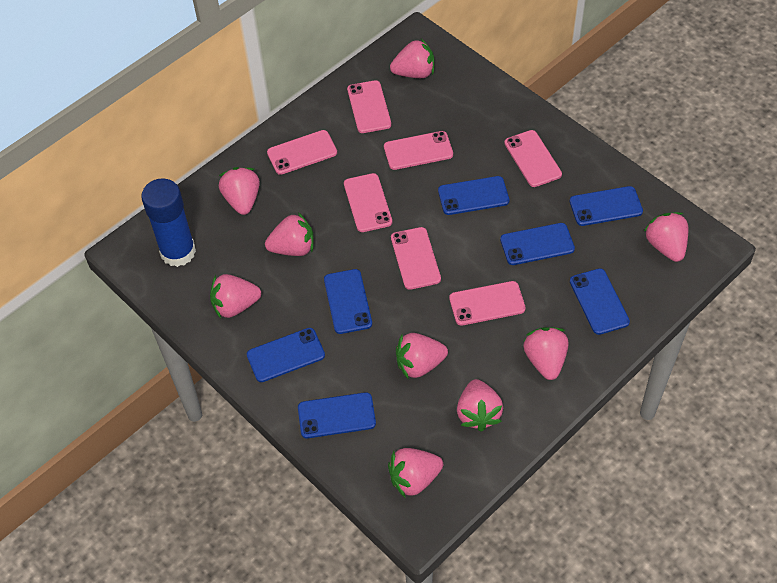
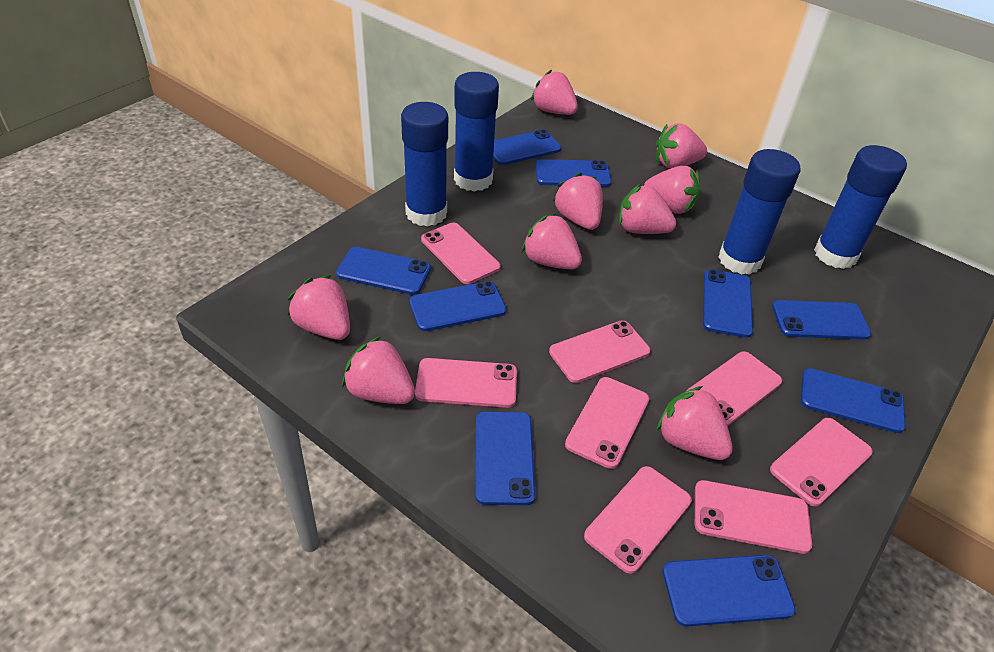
blue glue stick: 1 -> 4
blue phone: 7 -> 9
pink phone: 7 -> 8

